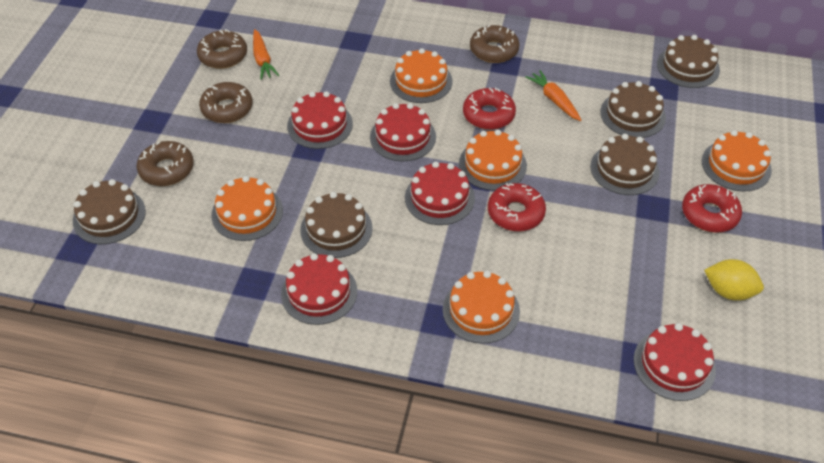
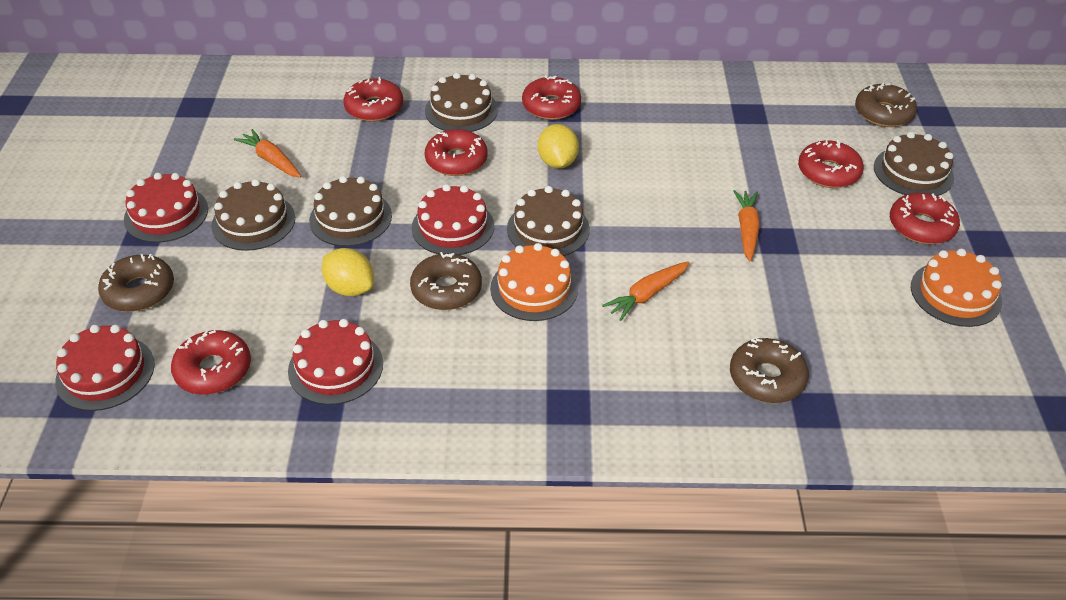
orange cake: 5 -> 2
orange carrot: 2 -> 3
red cake: 5 -> 4
red donut: 3 -> 6
yellow lemon: 1 -> 2

